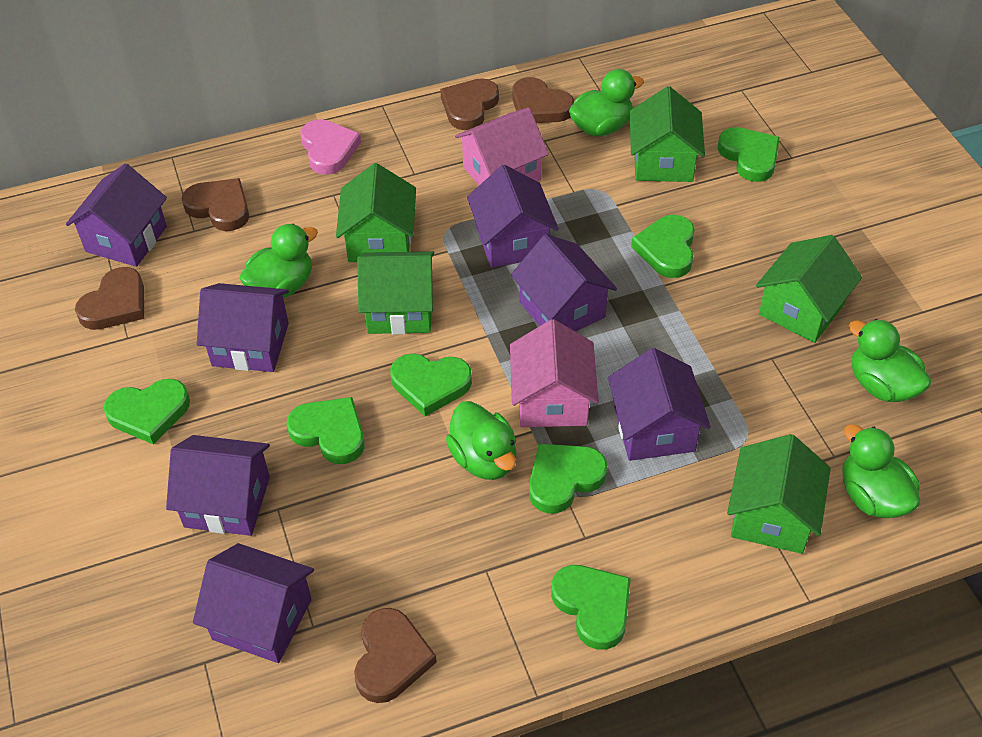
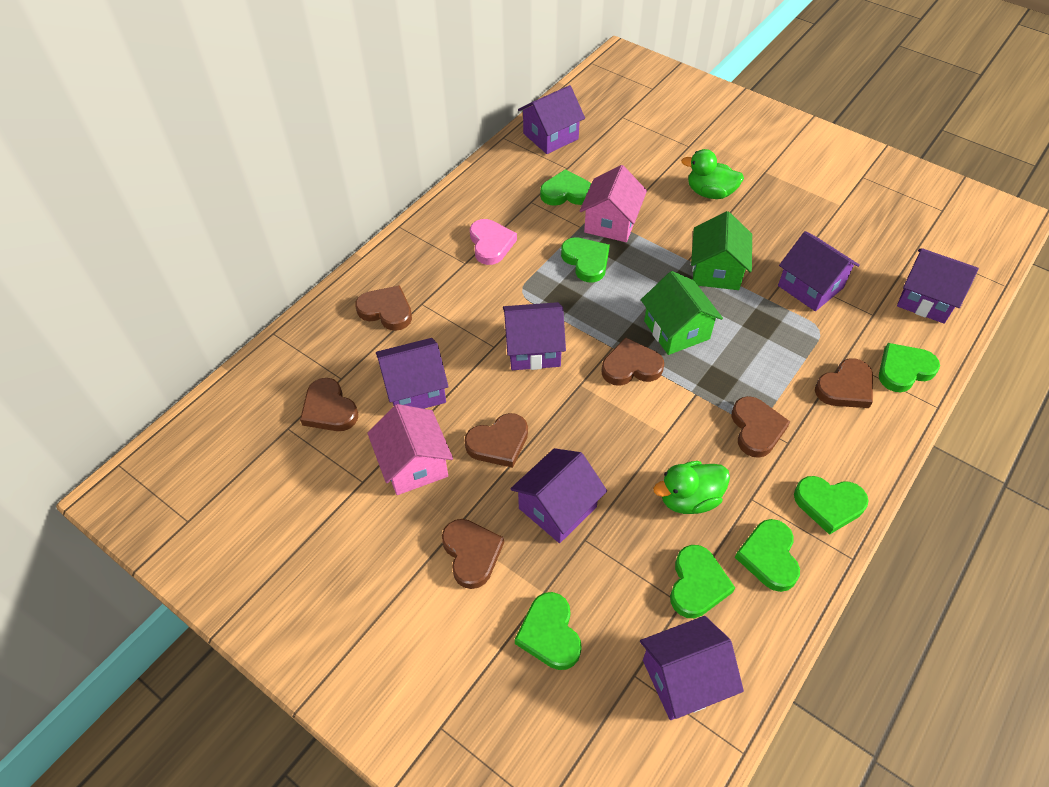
brown heart: 5 -> 7
green duck: 5 -> 2
green house: 5 -> 2

